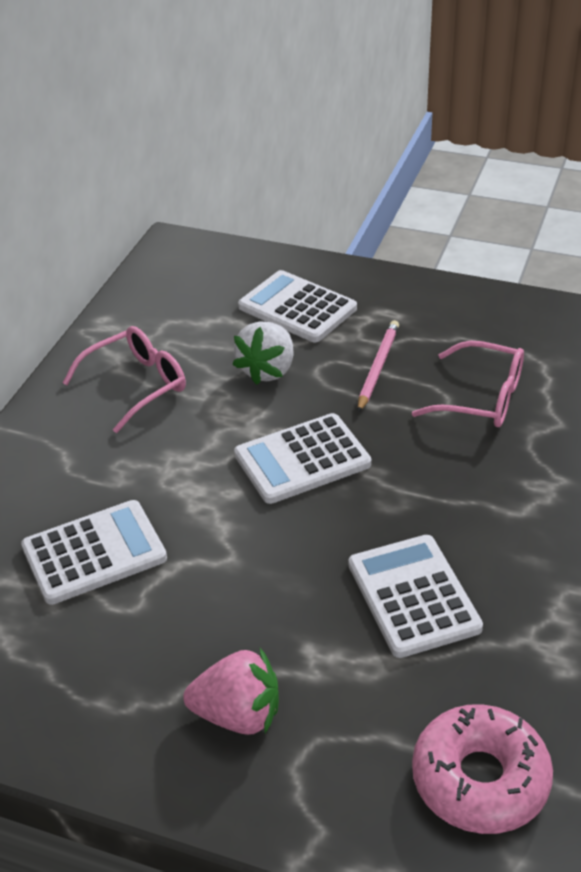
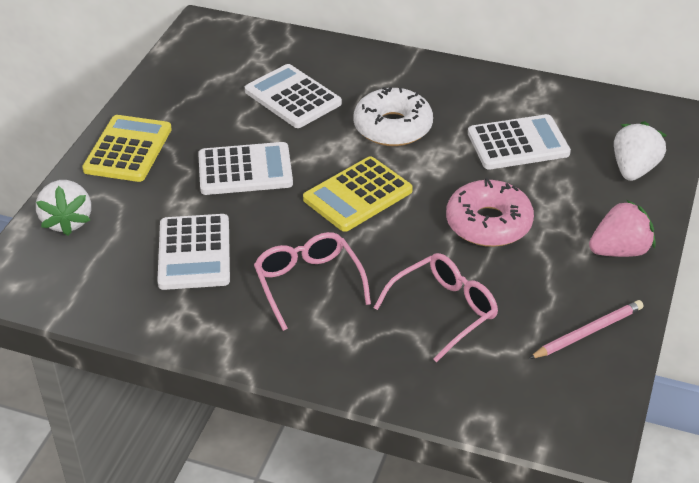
white donut: 0 -> 1
white strawberry: 1 -> 2
yellow calculator: 0 -> 2

